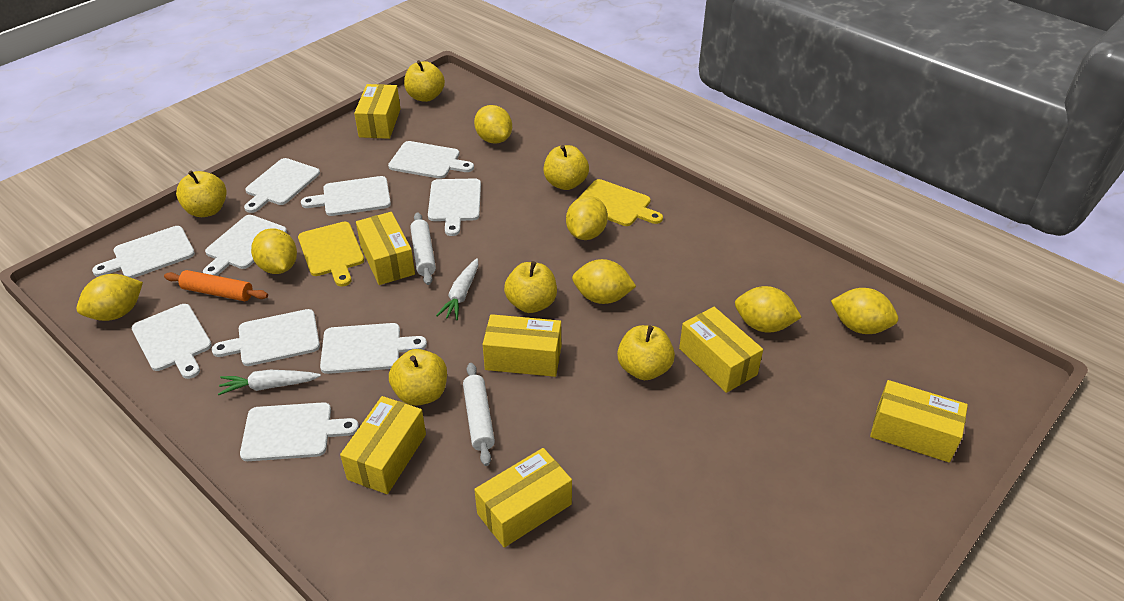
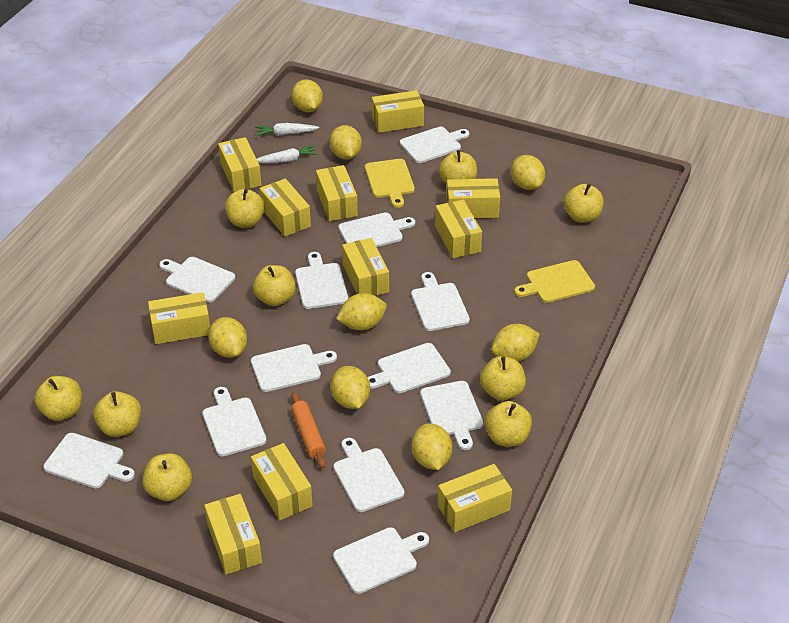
white cutting board: 10 -> 12
white rolling pin: 2 -> 0
yellow apple: 6 -> 9
yellow box: 7 -> 11
yellow lemon: 7 -> 8

